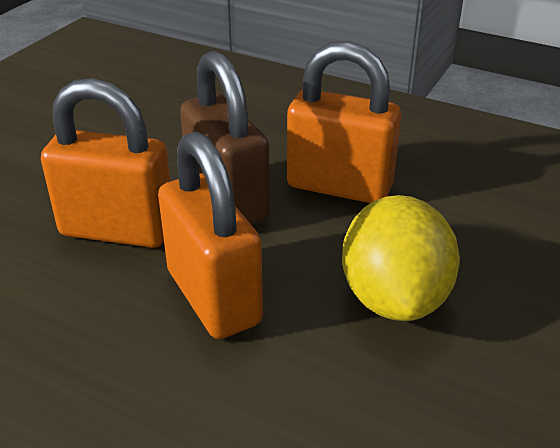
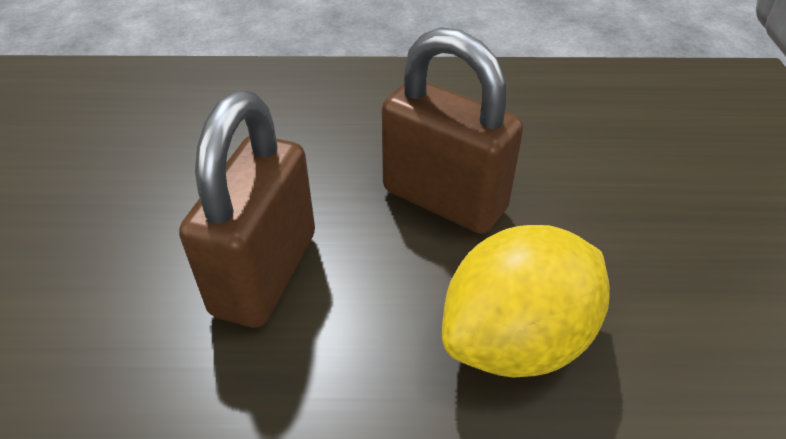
brown padlock: 1 -> 2
orange padlock: 3 -> 0

